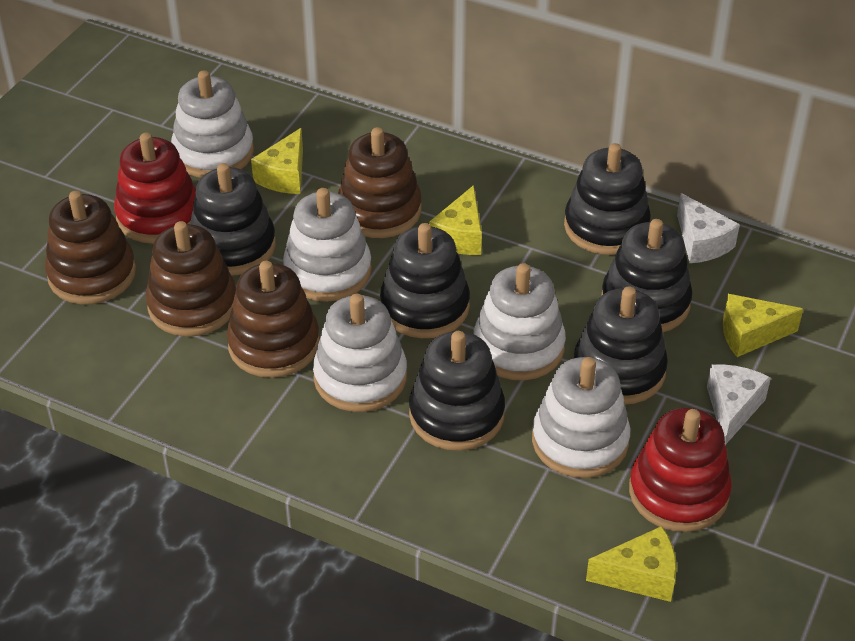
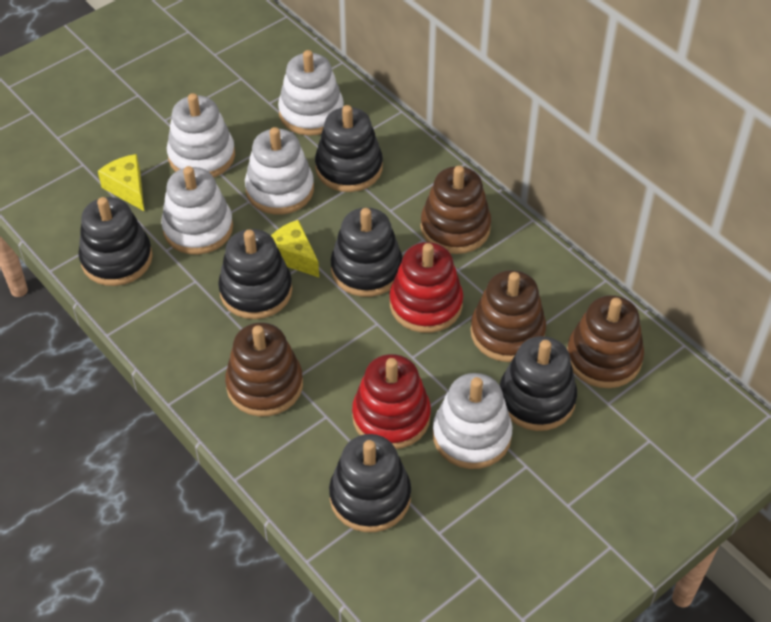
white cheese: 2 -> 0
yellow cheese: 4 -> 2

